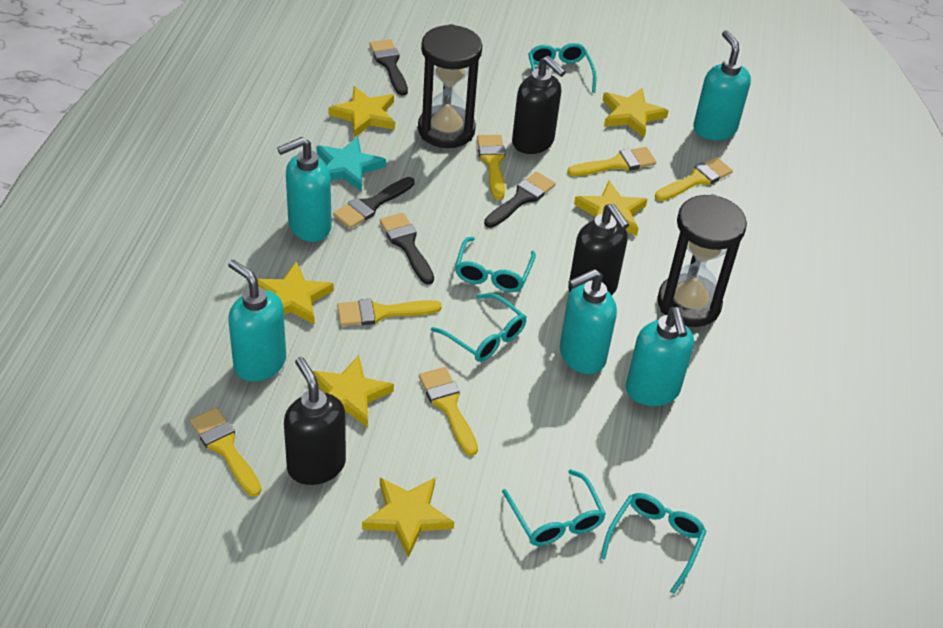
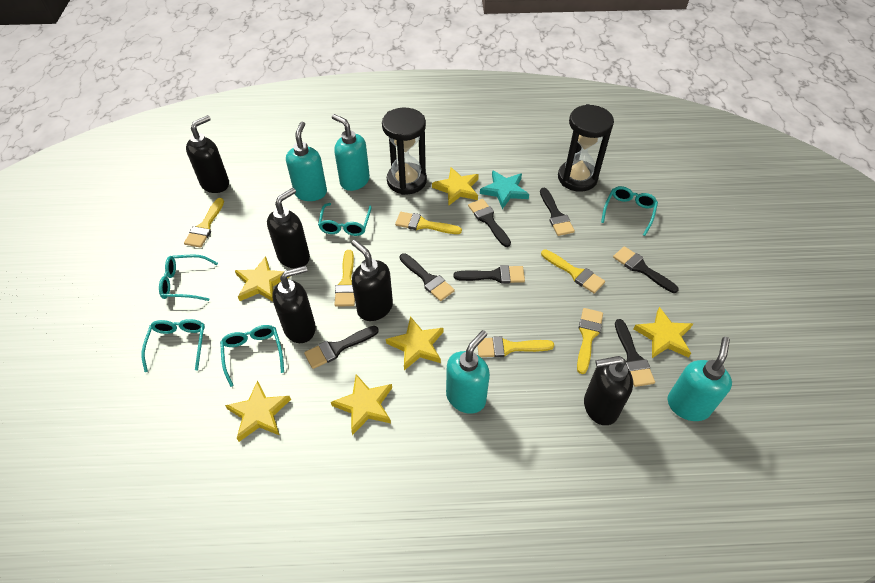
black brush: 4 -> 7
black soap dispenser: 3 -> 5
turquoise soap dispenser: 5 -> 4

